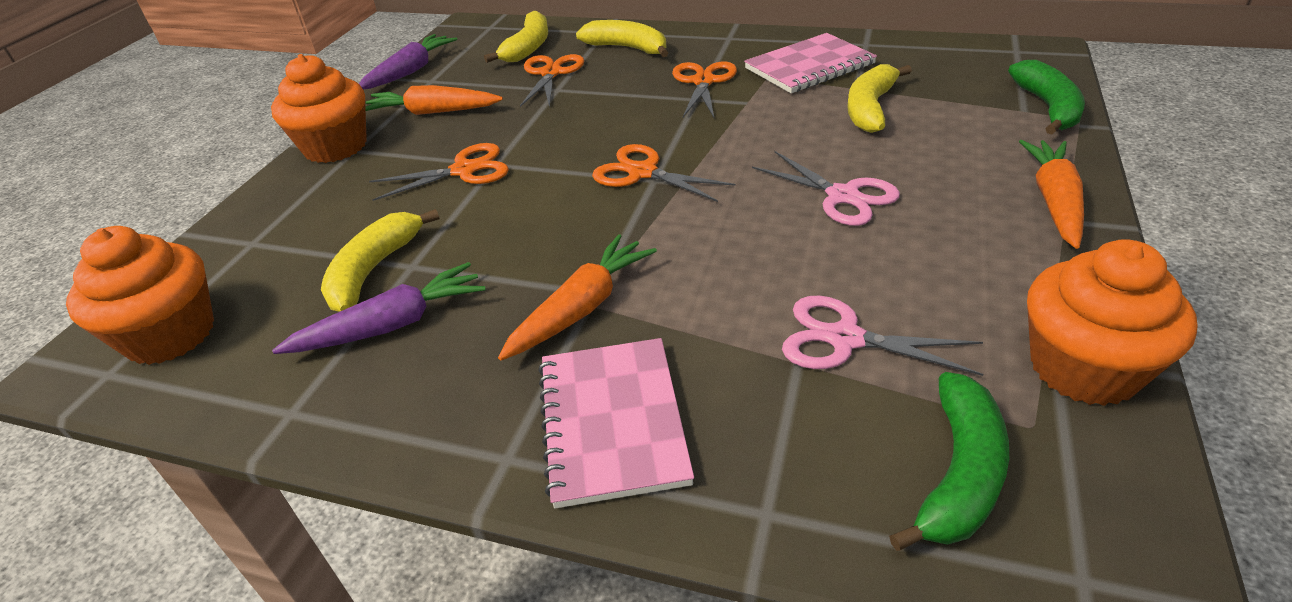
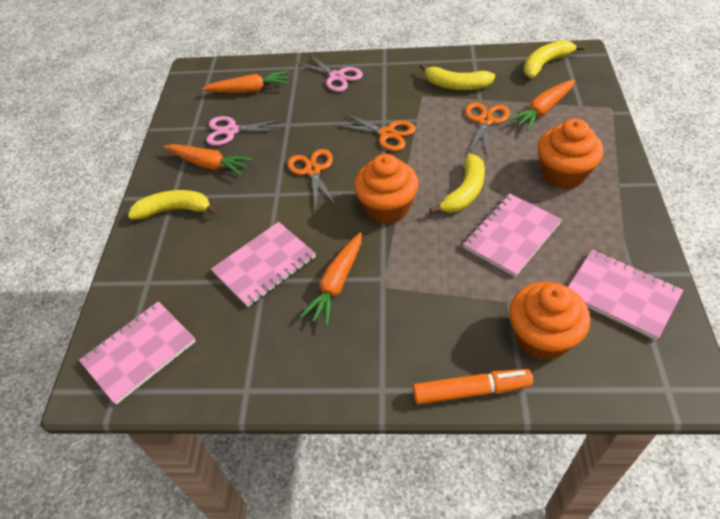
green banana: 2 -> 0
orange carrot: 3 -> 4
orange marker: 0 -> 1
orange scissors: 4 -> 3
pink notebook: 2 -> 4
purple carrot: 2 -> 0

